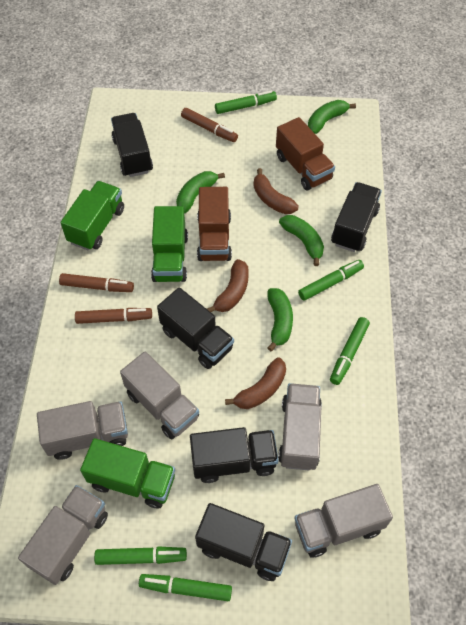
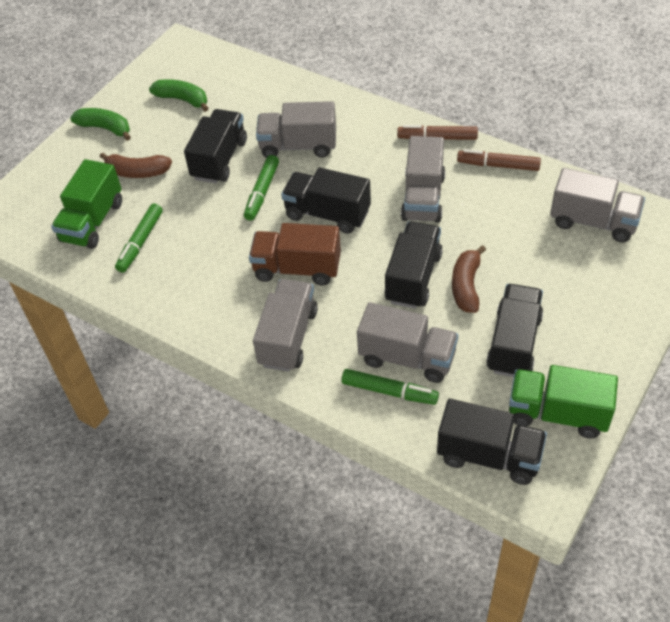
brown banana: 3 -> 2
brown marker: 3 -> 2
brown truck: 2 -> 1
green banana: 4 -> 2
green marker: 5 -> 3
green truck: 3 -> 2

